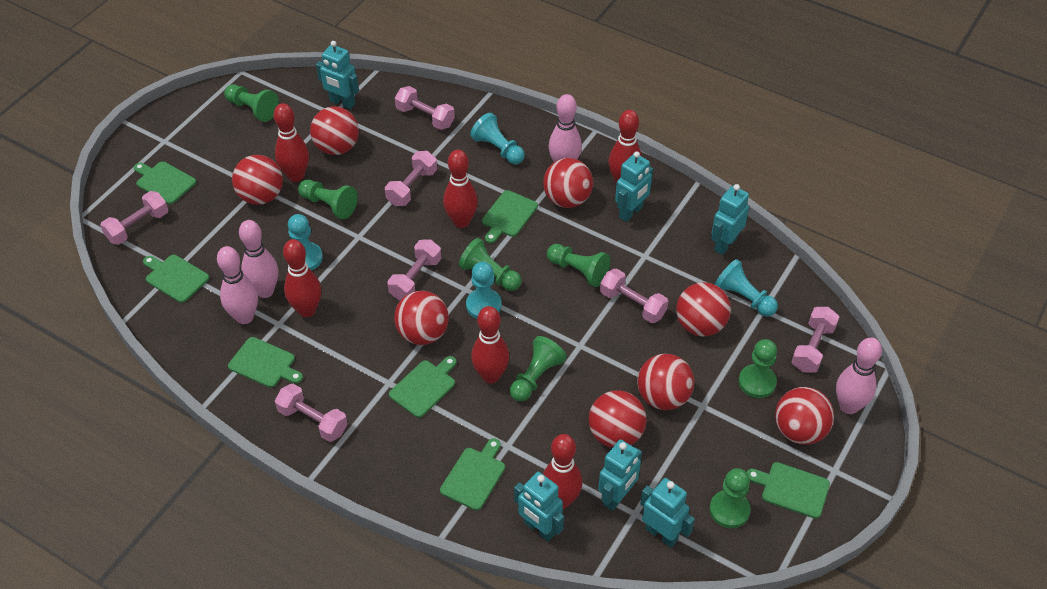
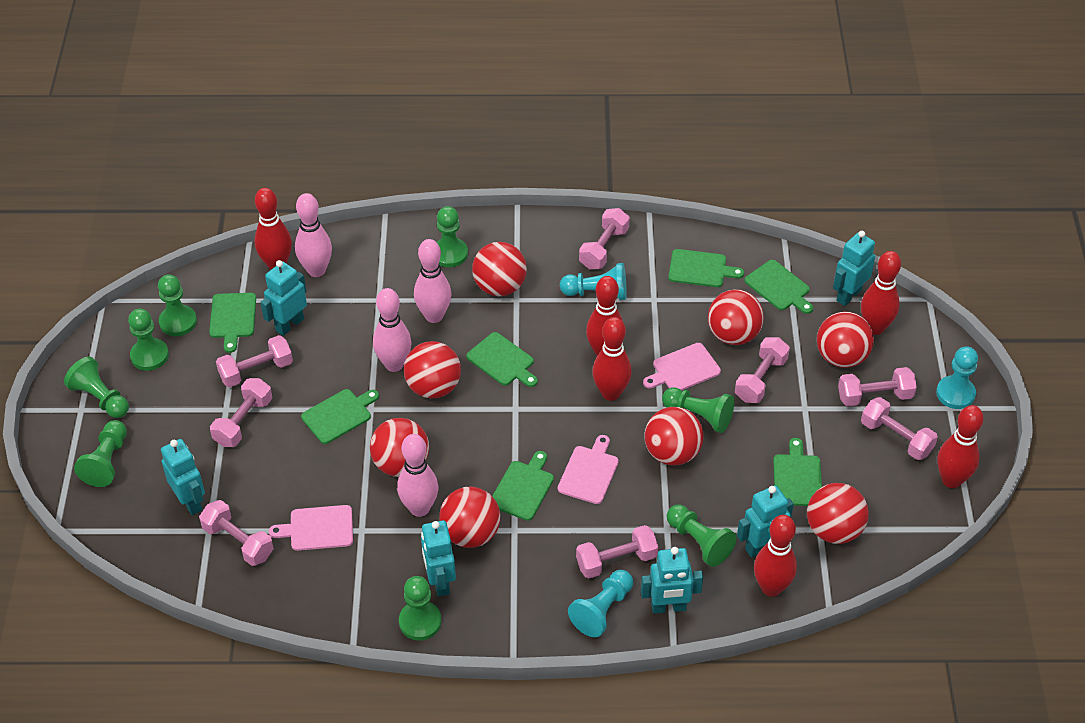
green pawn: 7 -> 8
pink cutting board: 0 -> 3
pink dumbbell: 7 -> 8
turquoise pawn: 4 -> 3

